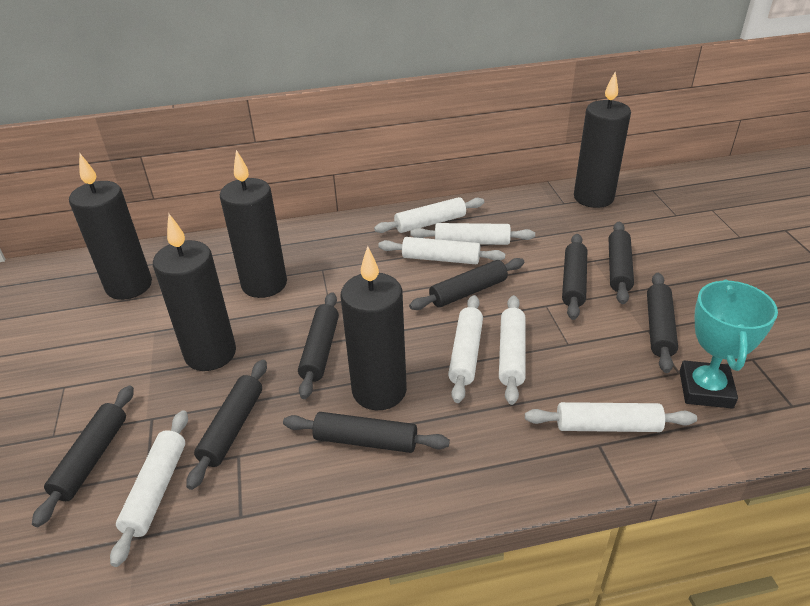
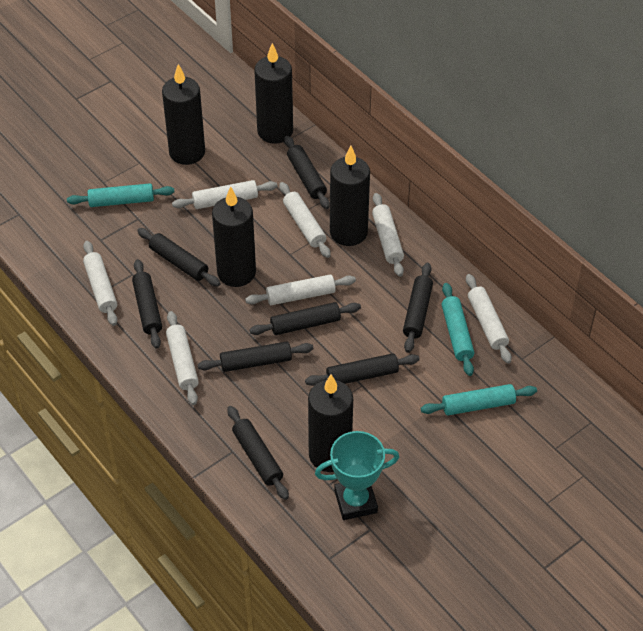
turquoise rolling pin: 0 -> 3

